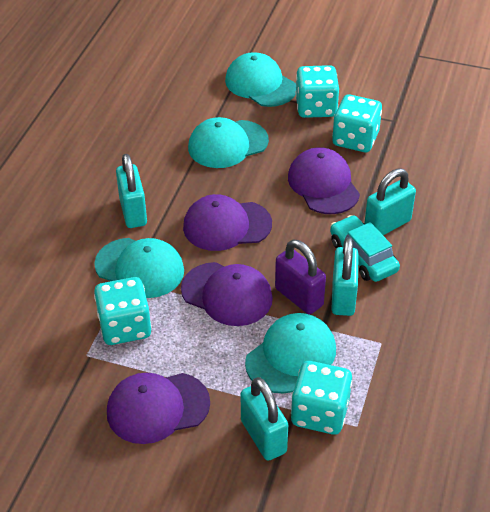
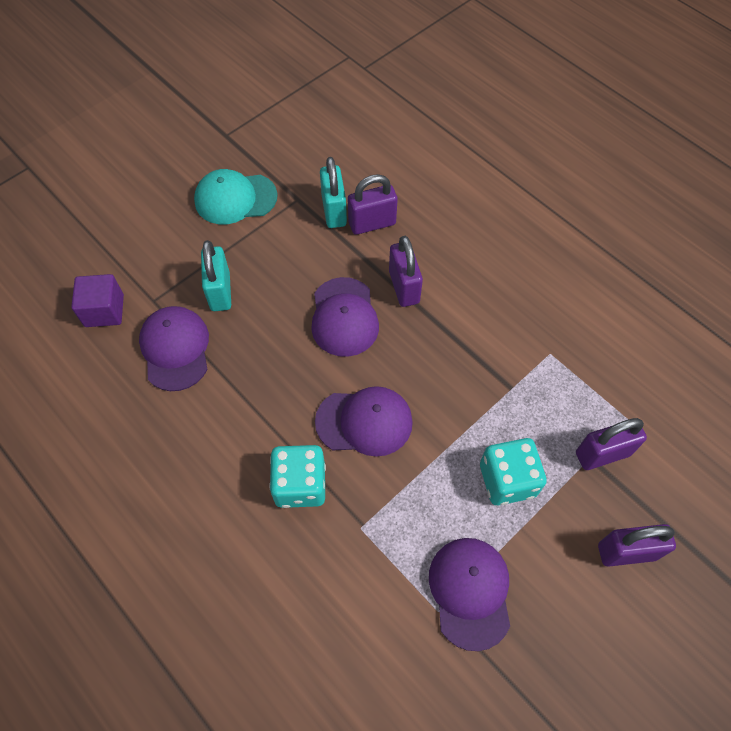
purple cube: 0 -> 1
purple padlock: 1 -> 4
turquoise cap: 4 -> 1
turquoise car: 1 -> 0
turquoise dice: 4 -> 2
turquoise padlock: 4 -> 2

